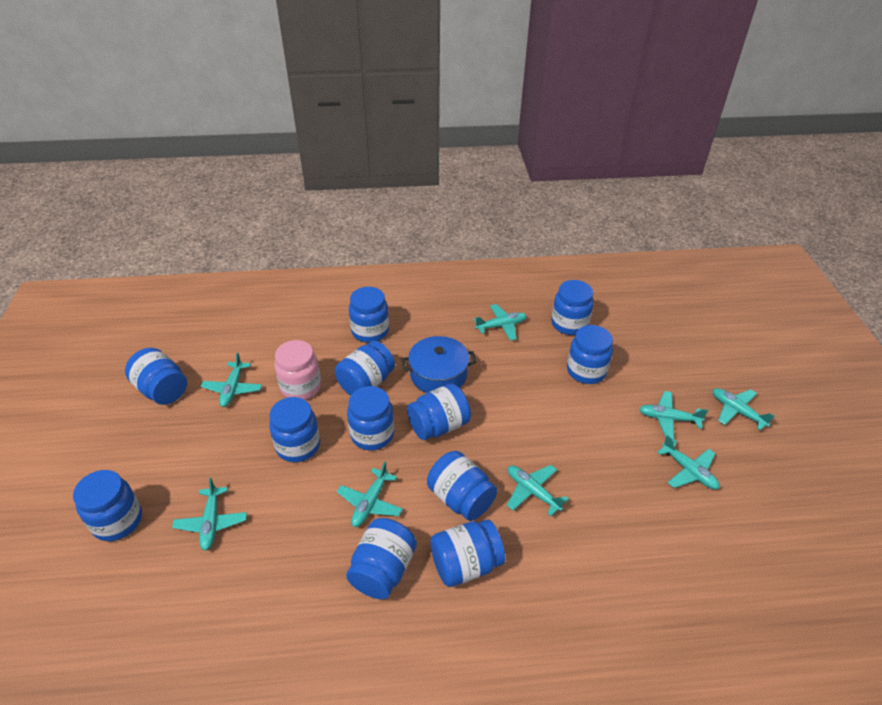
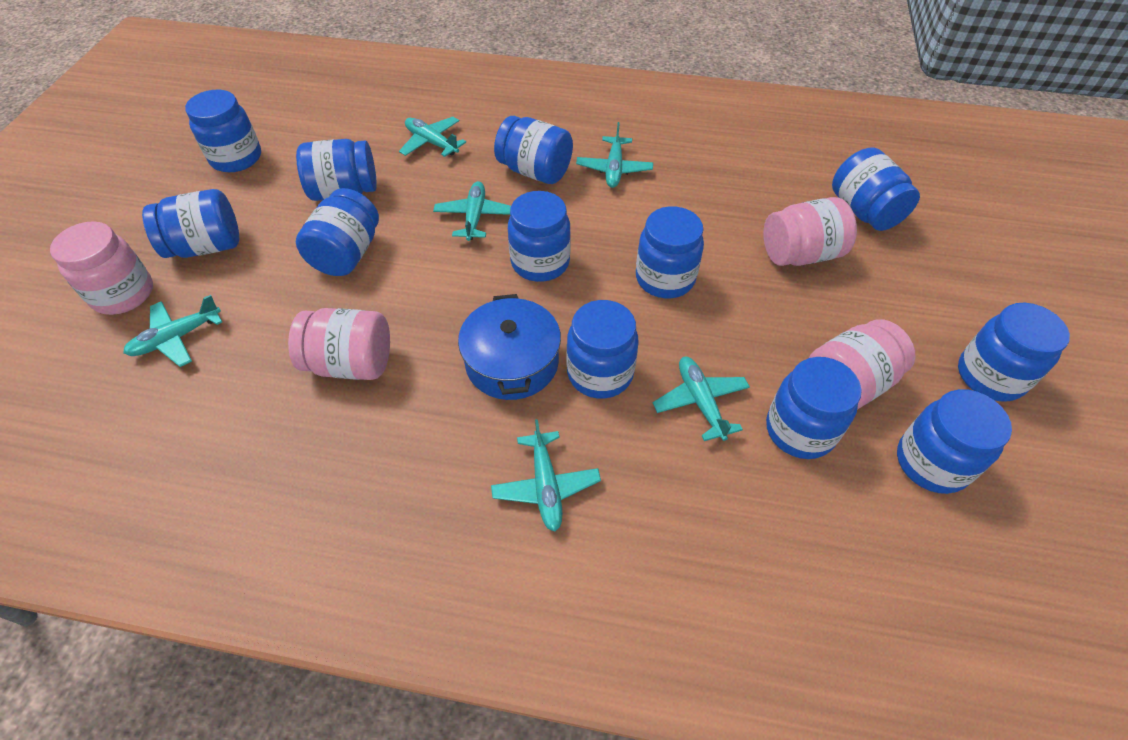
pink jar: 1 -> 4
turquoise plane: 8 -> 6

